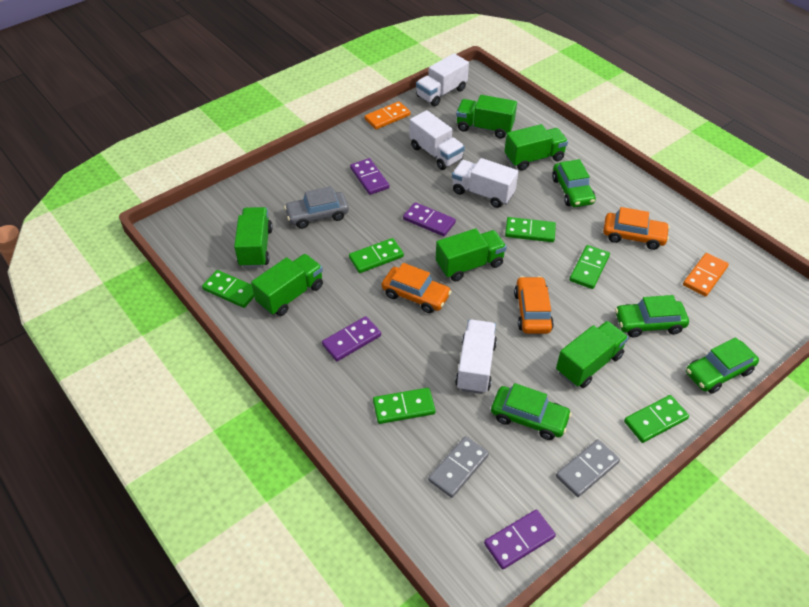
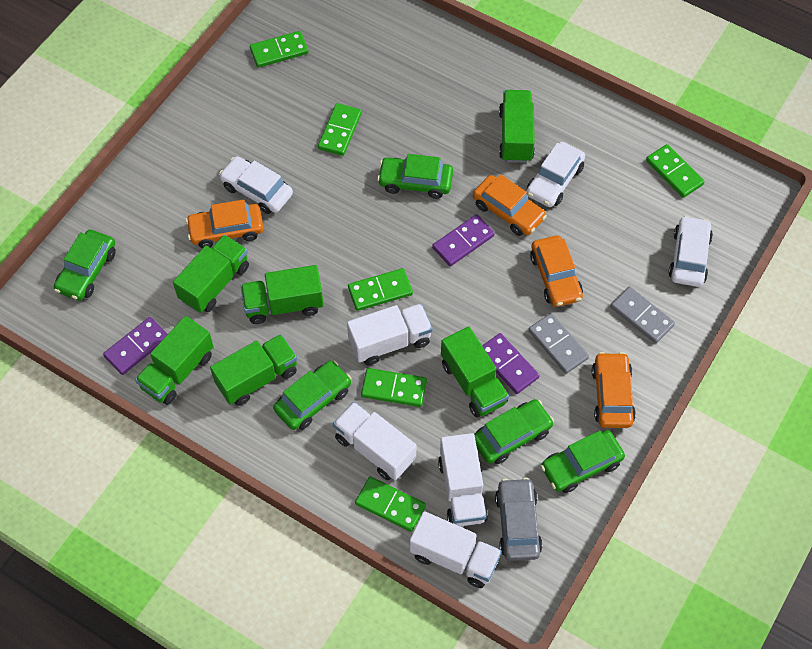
green car: 4 -> 5
orange car: 3 -> 4
orange domino: 2 -> 0
purple domino: 4 -> 3
white car: 0 -> 3

